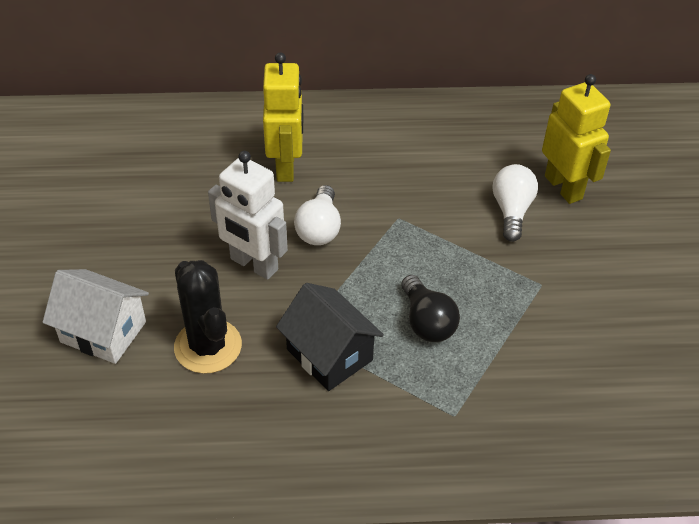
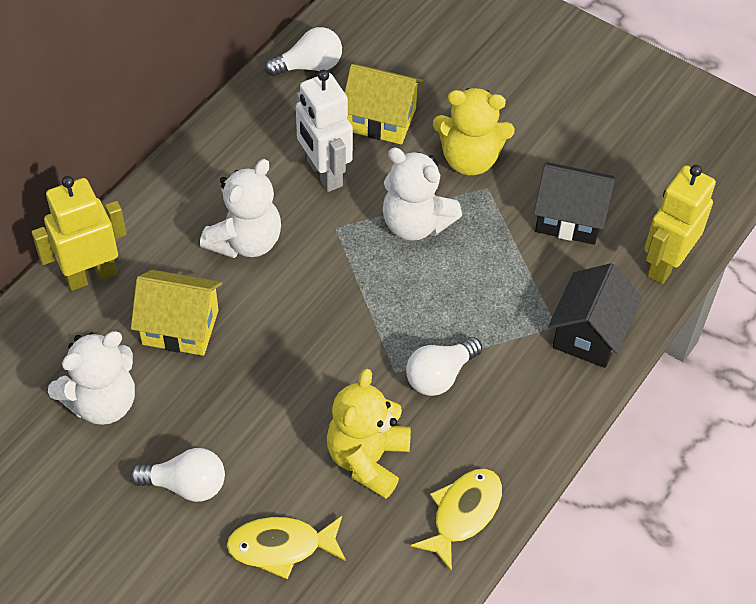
black cactus: 1 -> 0
black house: 1 -> 2
black light bulb: 1 -> 0
white house: 1 -> 0
white light bulb: 2 -> 3
white teddy bear: 0 -> 3
yellow fish: 0 -> 2
yellow house: 0 -> 2
yellow teddy bear: 0 -> 2

